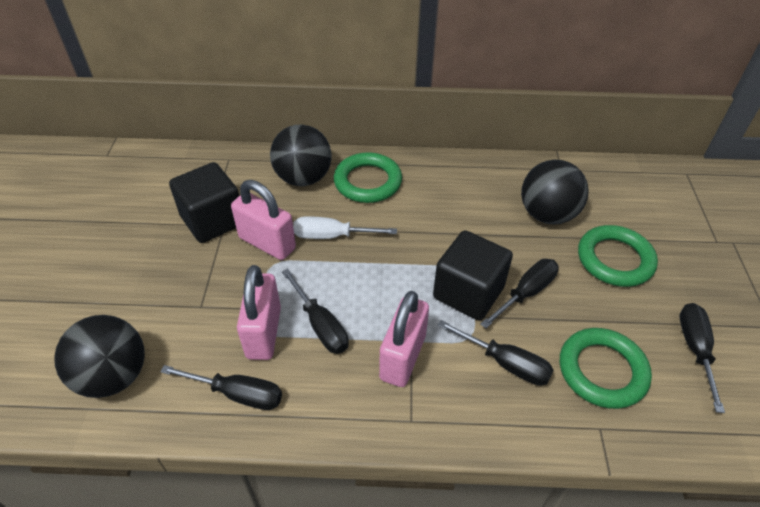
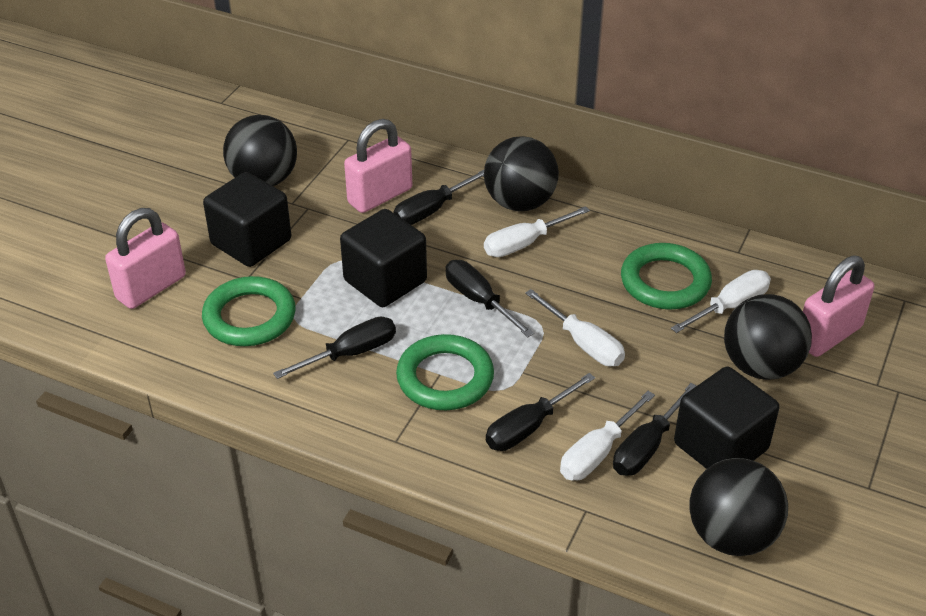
black ball: 3 -> 4
black cube: 2 -> 3
white screwdriver: 1 -> 4

